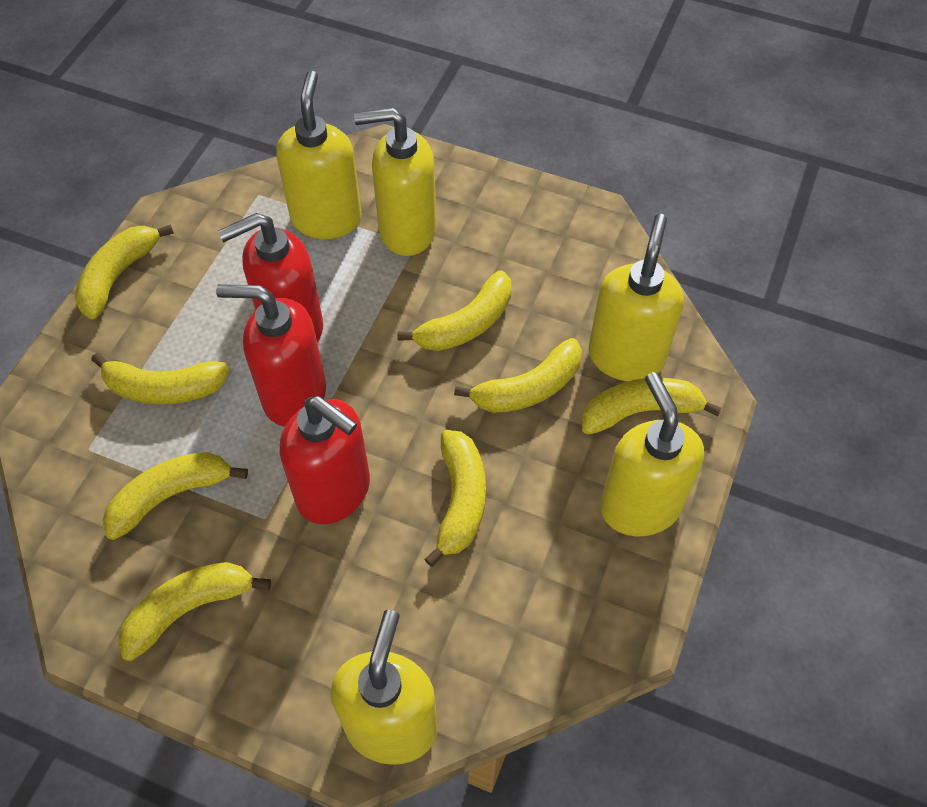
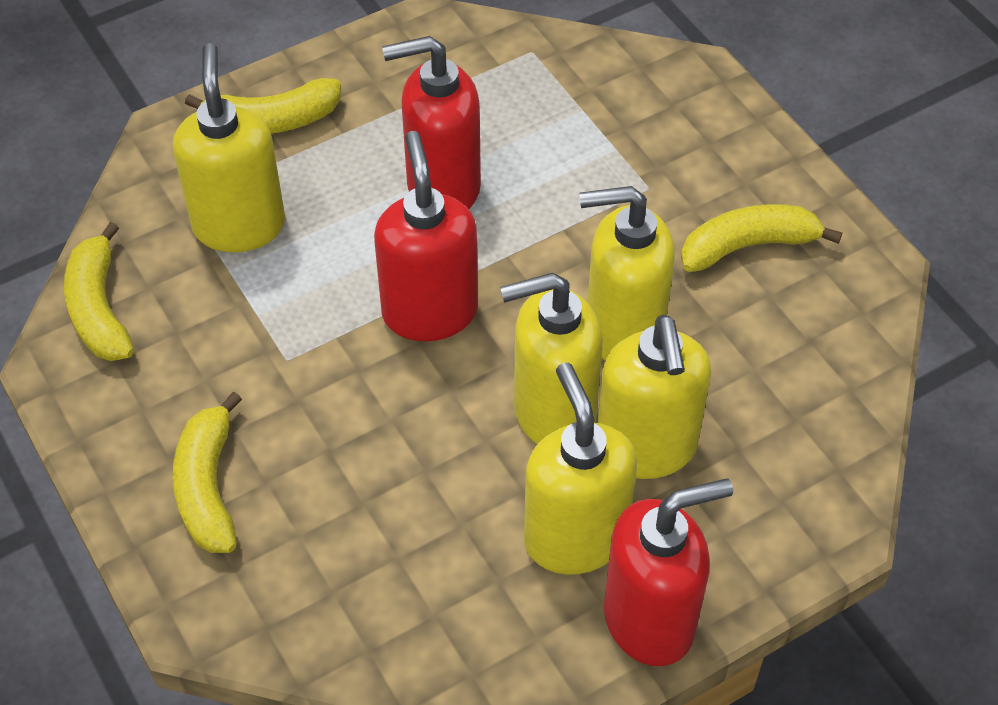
yellow banana: 8 -> 4

